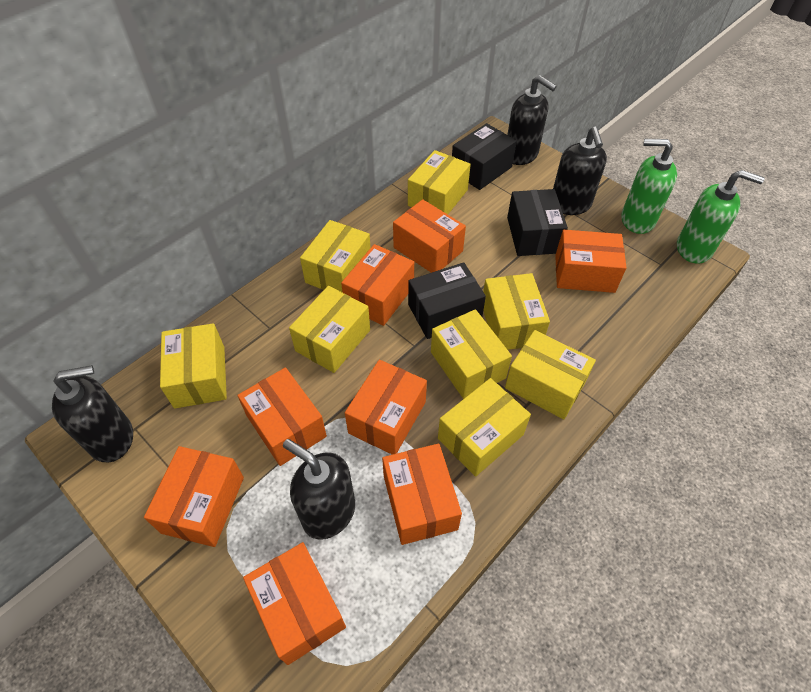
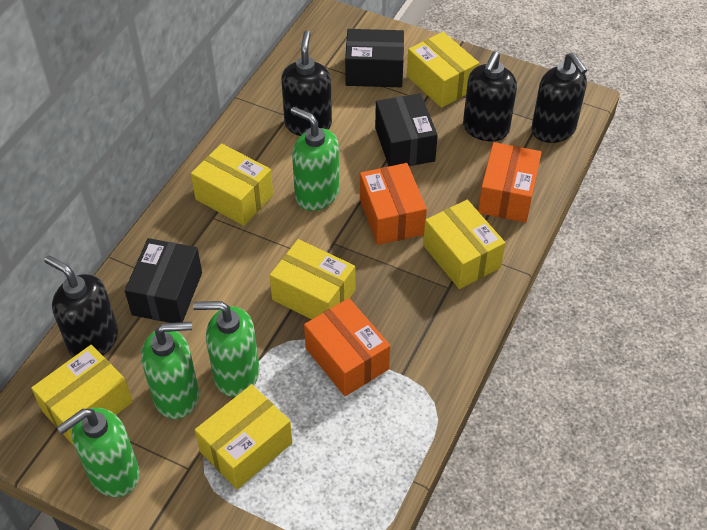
green soap dispenser: 2 -> 4
orange box: 8 -> 3
yellow box: 8 -> 6

